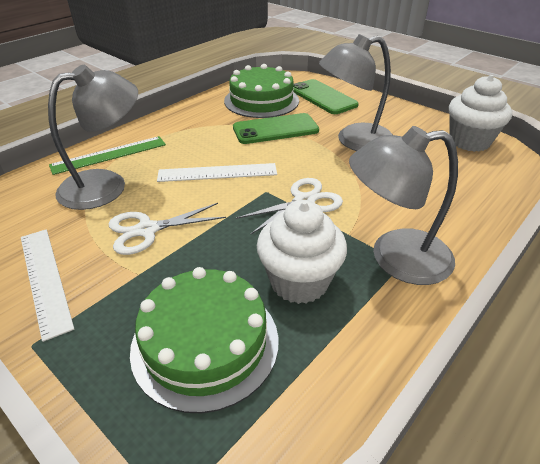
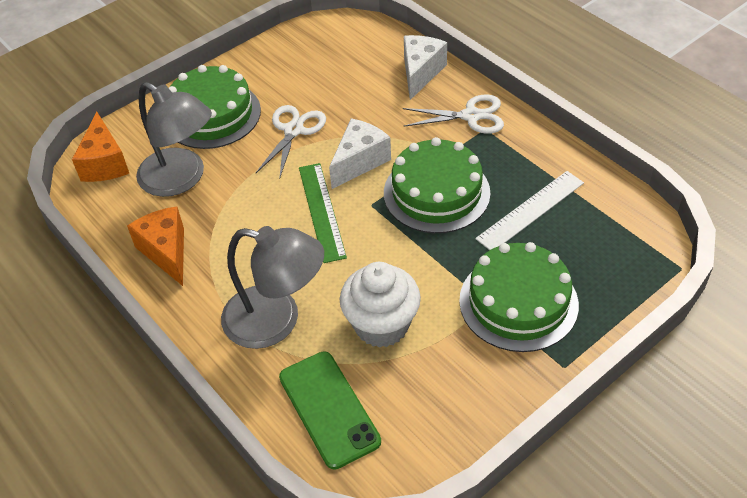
green cake: 2 -> 3
green phone: 2 -> 1
grey lamp: 3 -> 2
orange cheese: 0 -> 2
white cheese: 0 -> 2
white cupcake: 2 -> 1
white ruler: 2 -> 1

